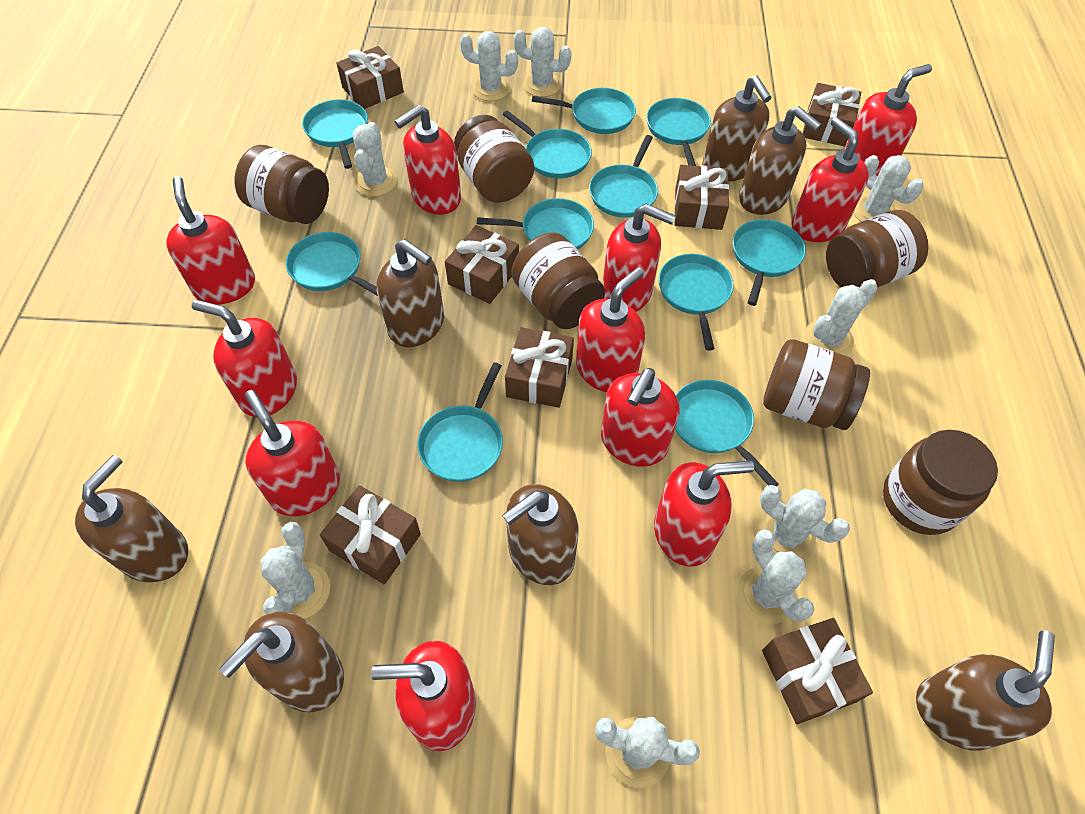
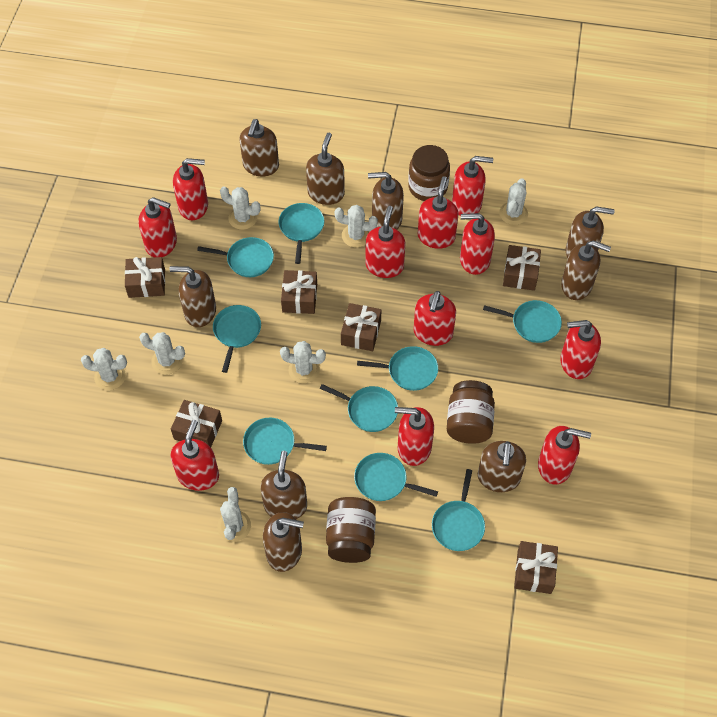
brown gift: 7 -> 6
brown jar: 6 -> 3
brown soap dispenser: 7 -> 9
turquoise pan: 11 -> 9
white cactus: 9 -> 7

